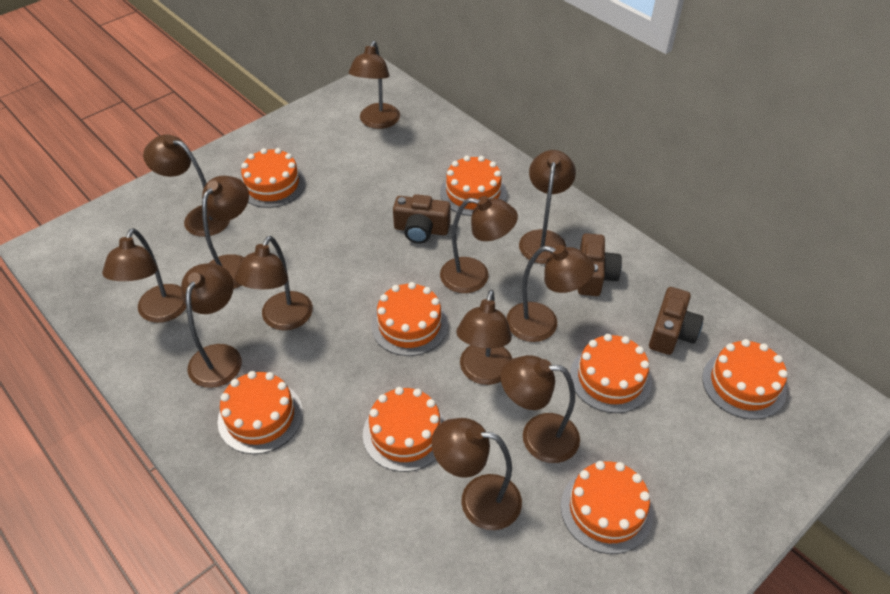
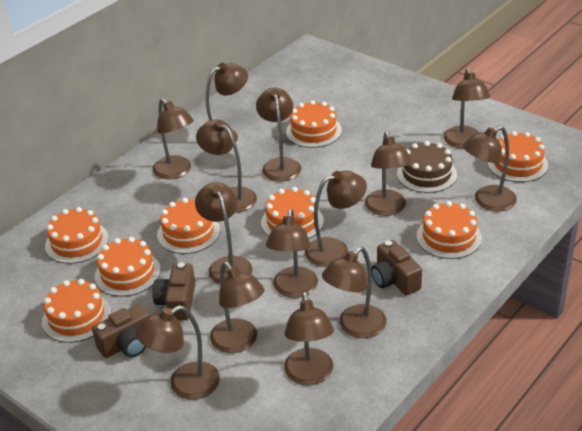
brown cake: 0 -> 1
brown lamp: 12 -> 14

